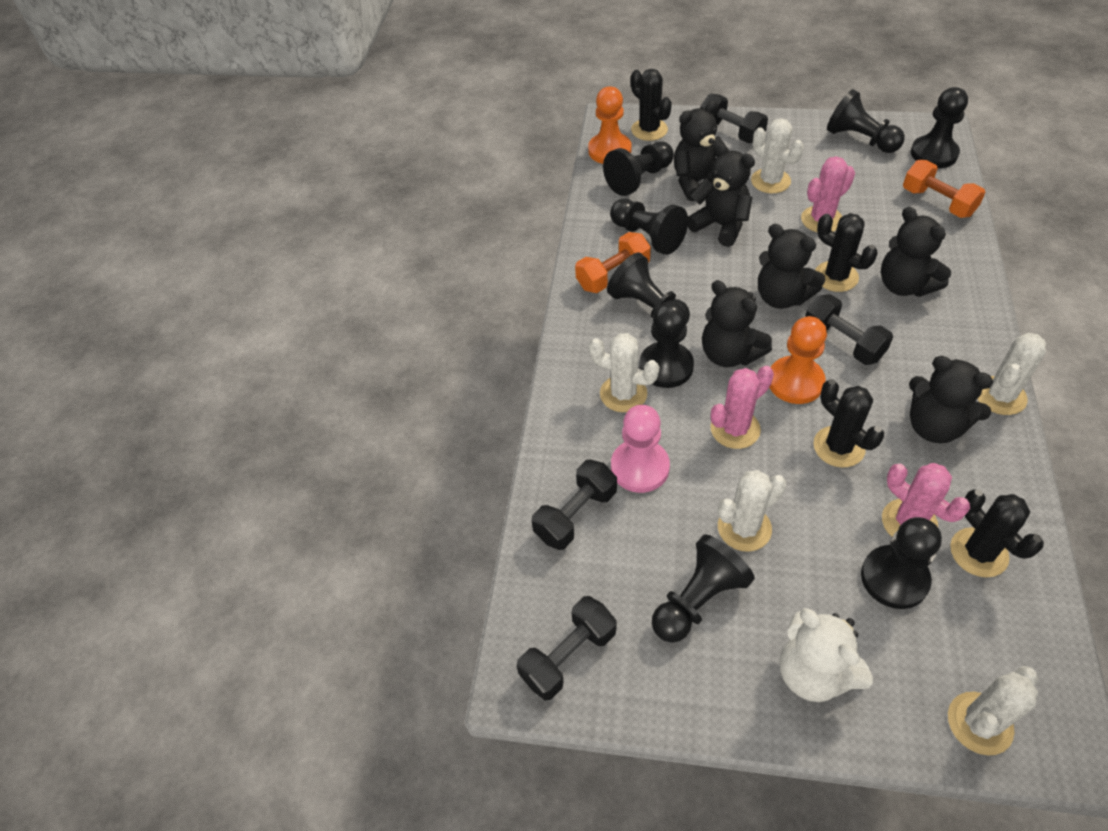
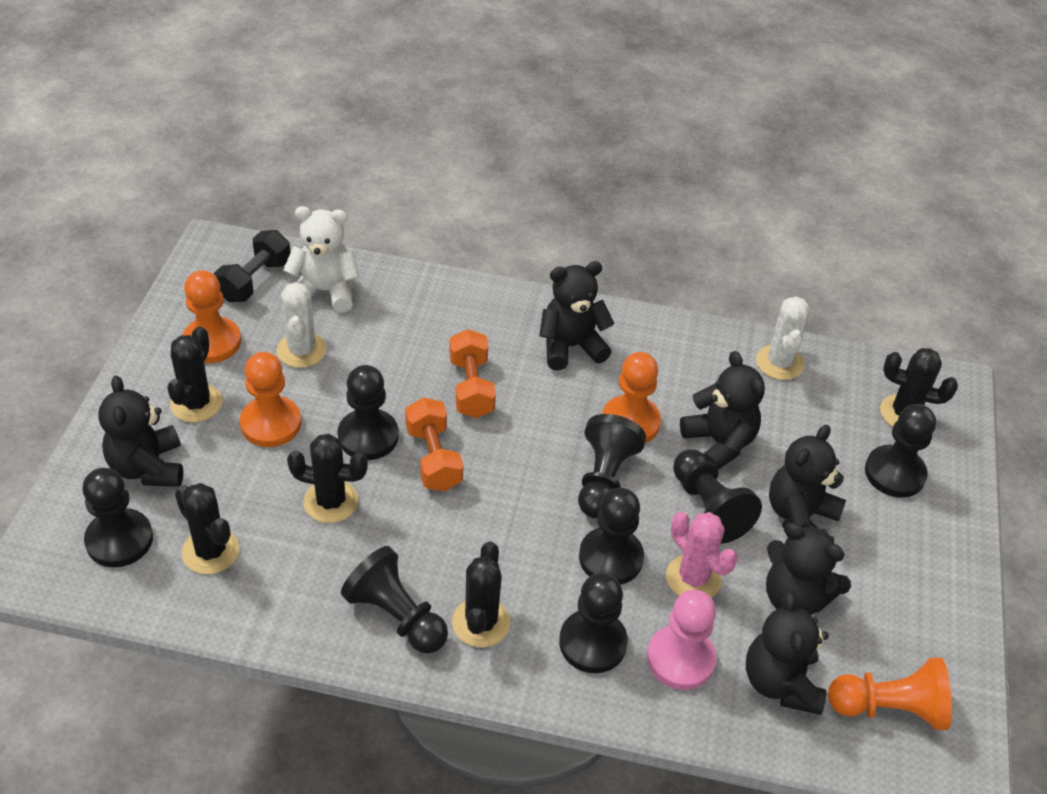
black cactus: 4 -> 5
black dumbbell: 4 -> 1
orange pawn: 2 -> 4
pink cactus: 3 -> 1
white cactus: 5 -> 2

